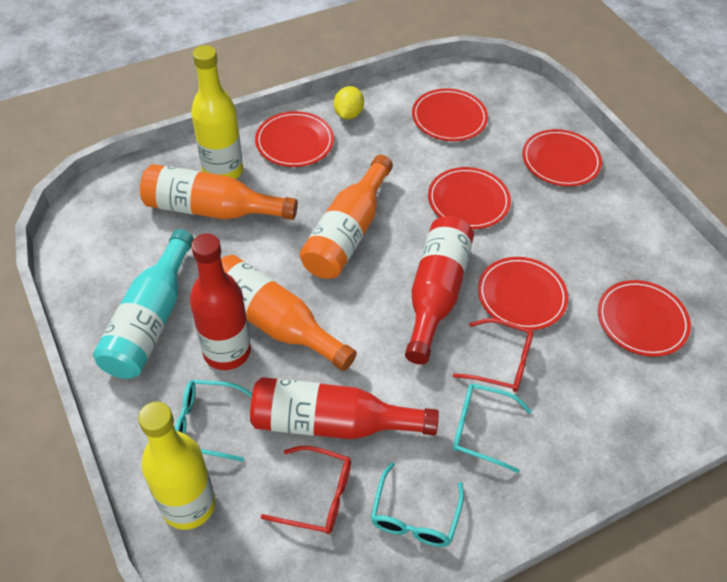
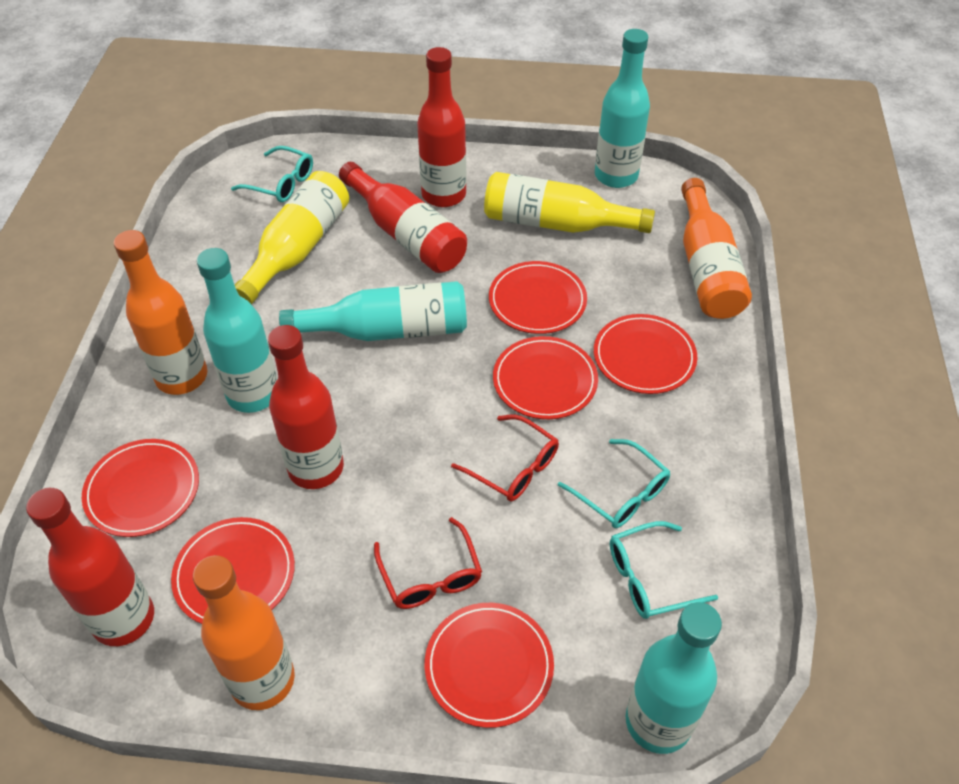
red bottle: 3 -> 4
turquoise bottle: 1 -> 4
yellow lemon: 1 -> 0

